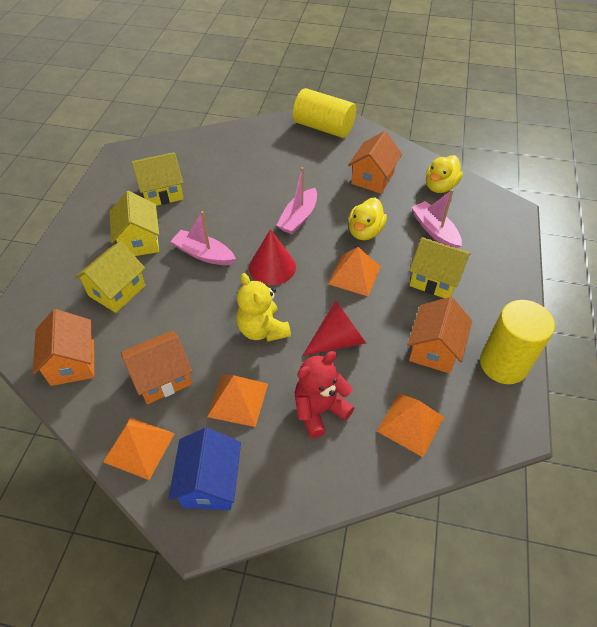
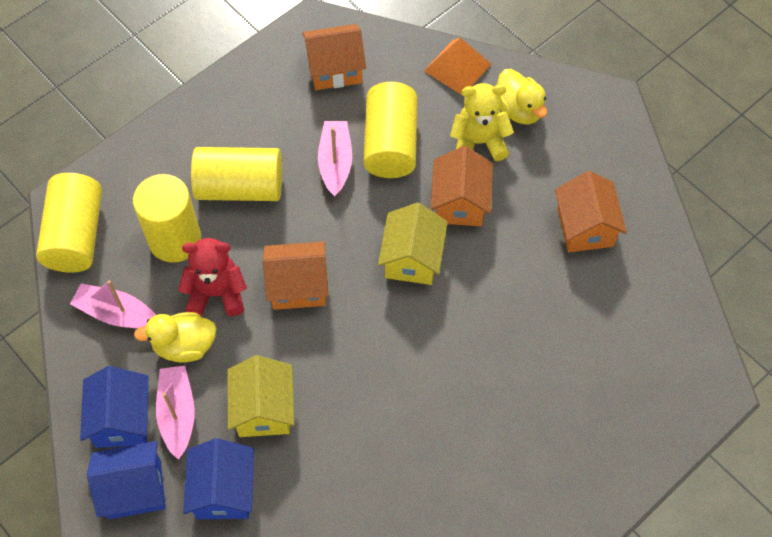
blue house: 1 -> 3
orange pyramid: 4 -> 1
red cone: 2 -> 0
yellow cylinder: 2 -> 4
yellow house: 4 -> 2

